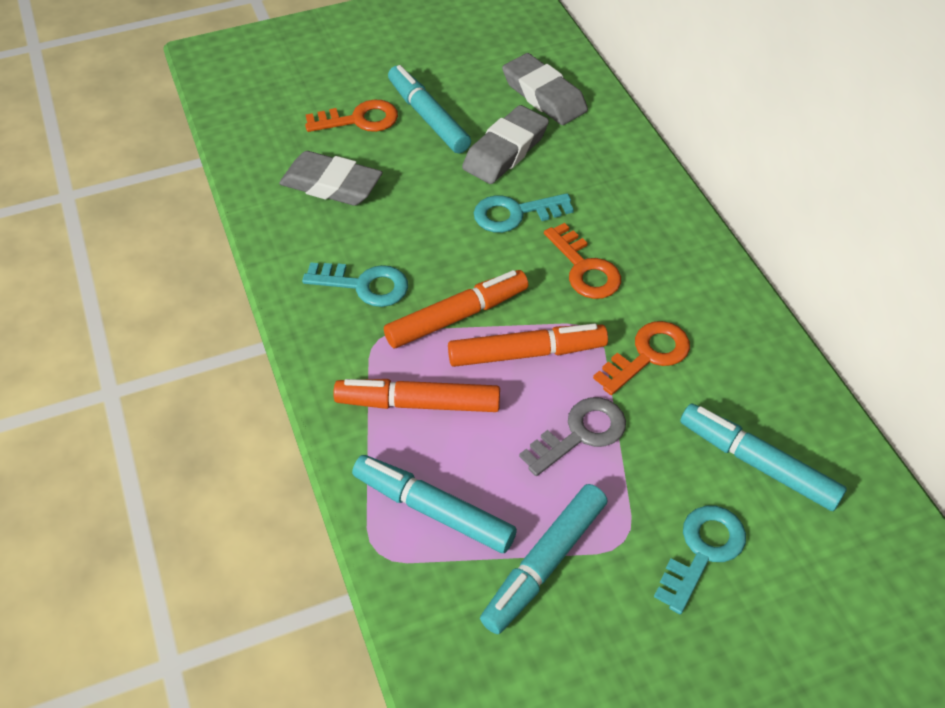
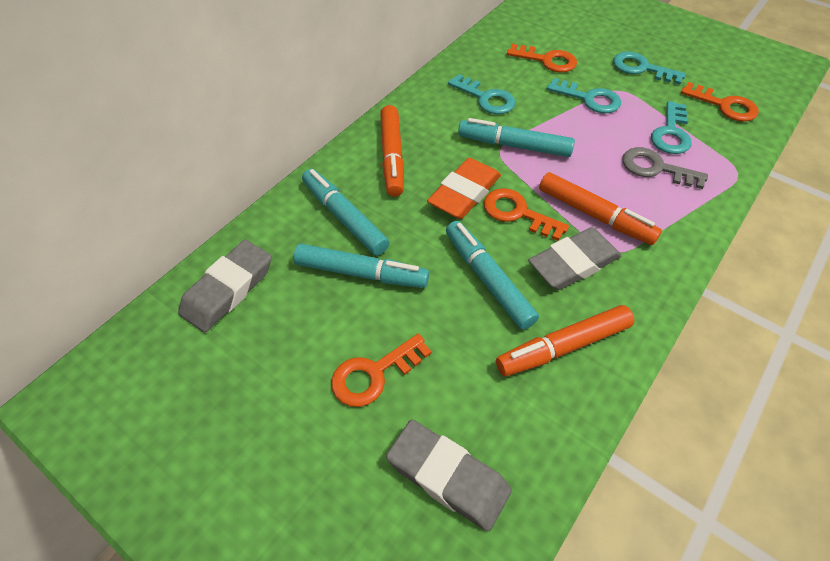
orange eraser: 0 -> 1
orange key: 3 -> 4
turquoise key: 3 -> 4

